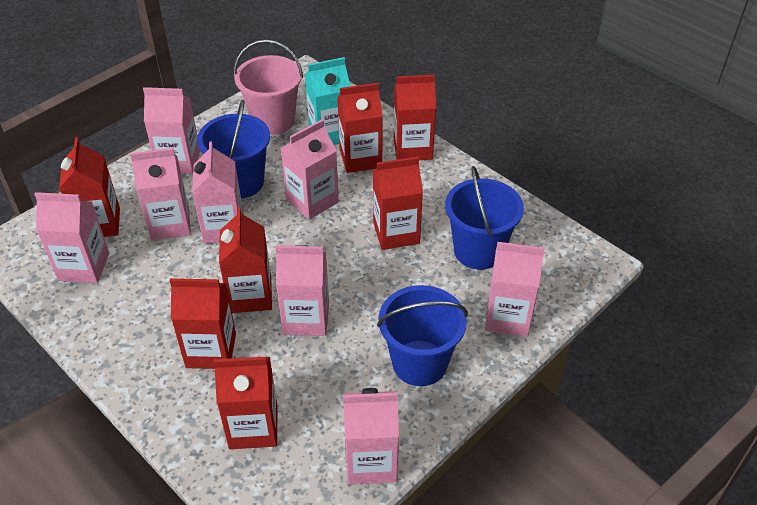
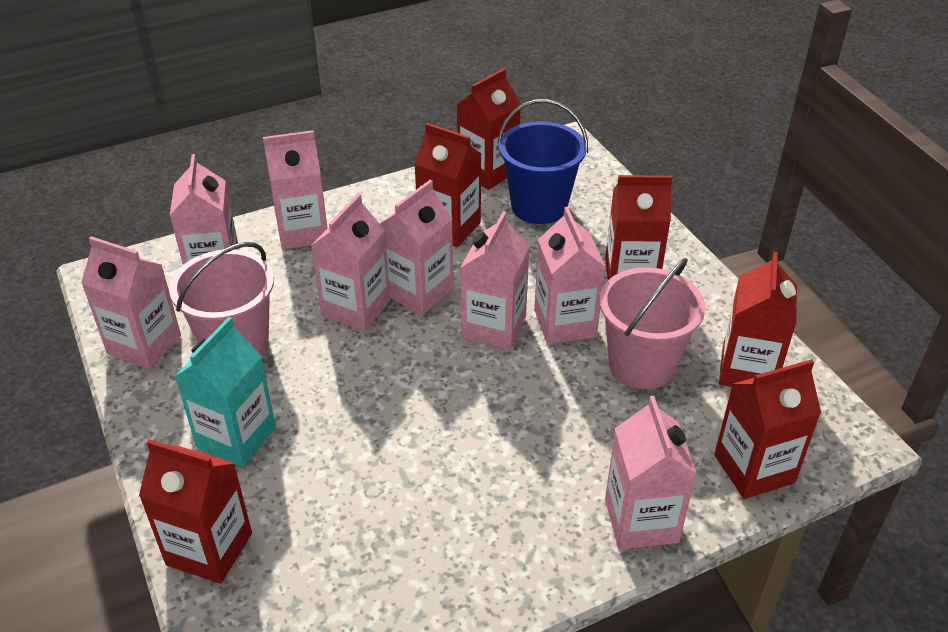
blue bucket: 3 -> 1
pink bucket: 1 -> 2
red carton: 7 -> 6

